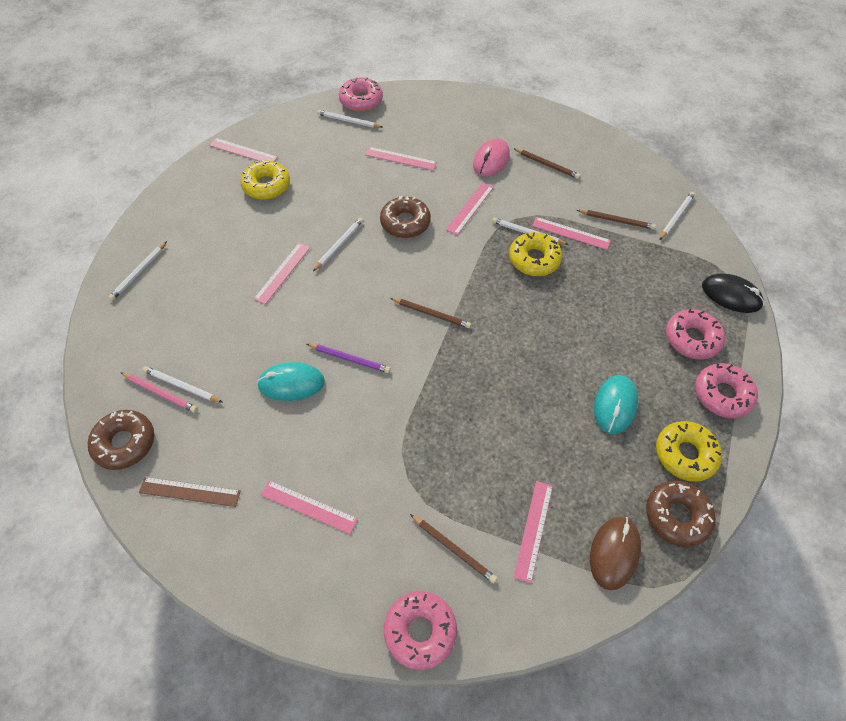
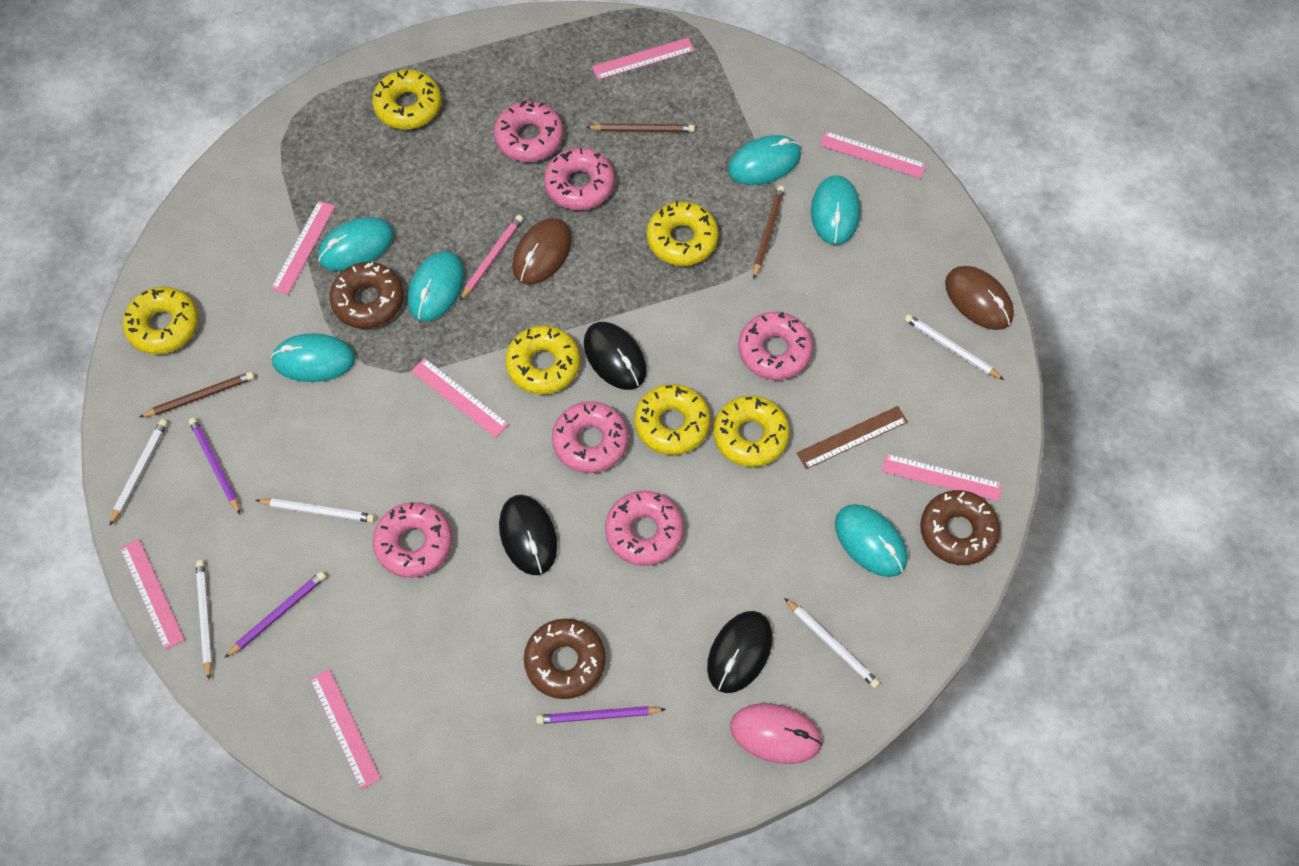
black mouse: 1 -> 3
brown mouse: 1 -> 2
brown pencil: 4 -> 3
pink donut: 4 -> 6
purple pencil: 1 -> 3
turquoise mouse: 2 -> 6
white pencil: 6 -> 5
yellow donut: 3 -> 6

